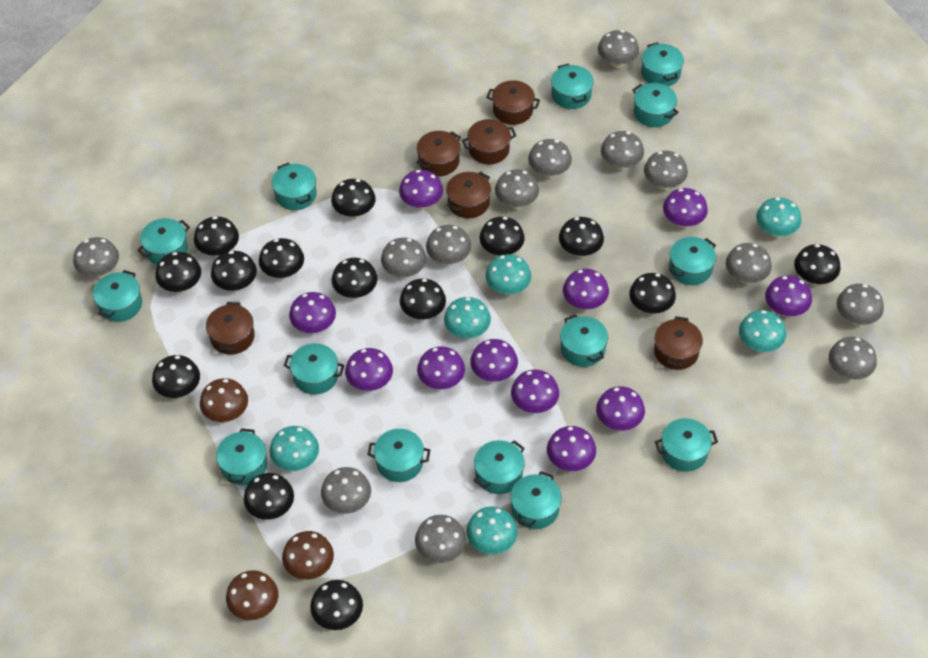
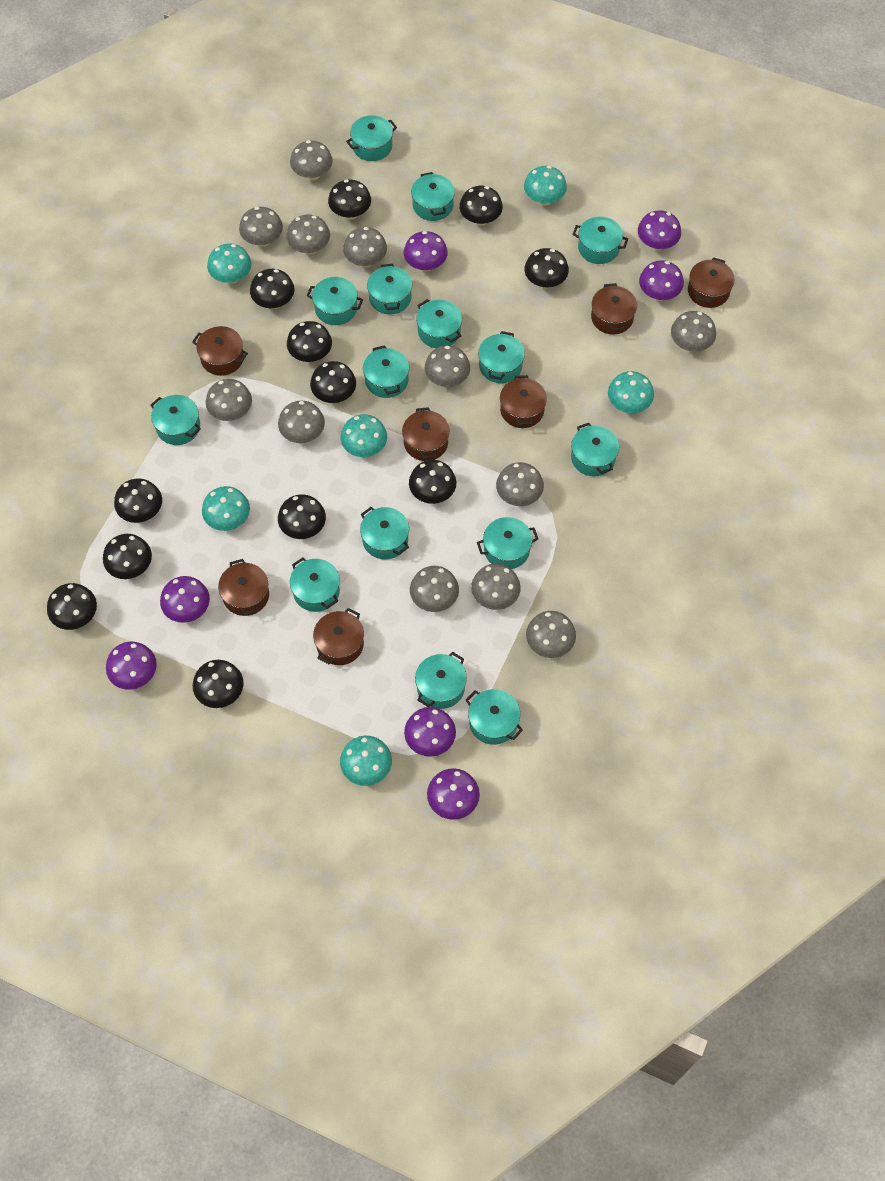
black mushroom: 14 -> 12
brown mushroom: 3 -> 0
brown pot: 6 -> 7
grey mushroom: 13 -> 12
purple mushroom: 11 -> 7
turquoise pot: 14 -> 15

